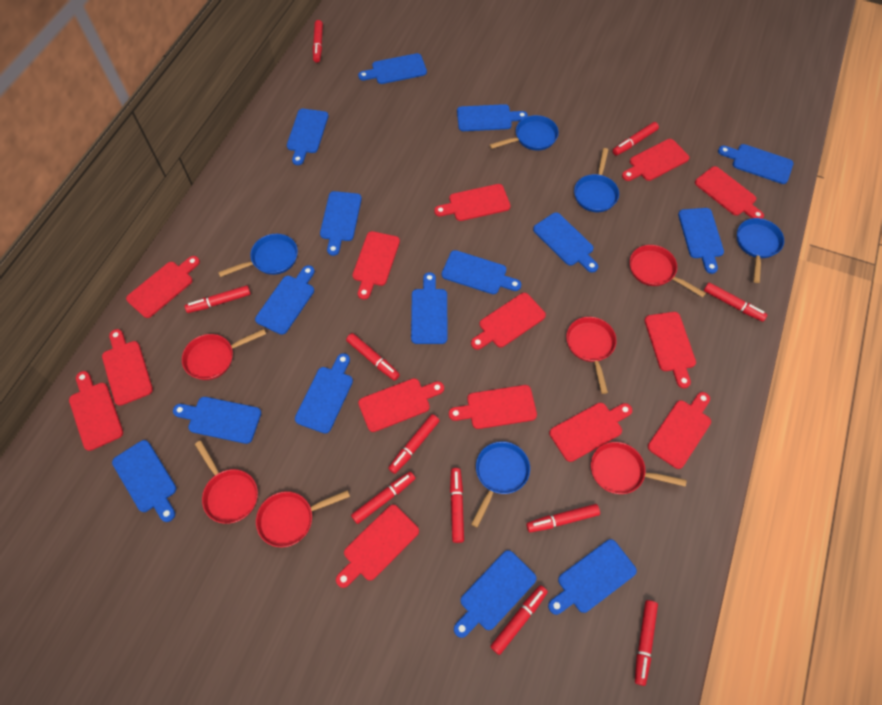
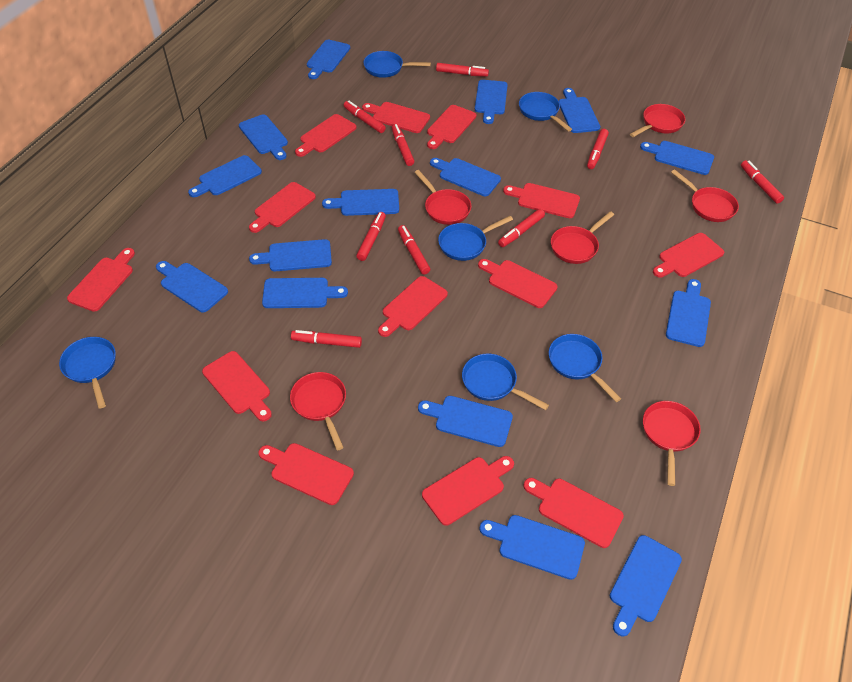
blue pan: 5 -> 6
red cutting board: 14 -> 13
red marker: 11 -> 9

